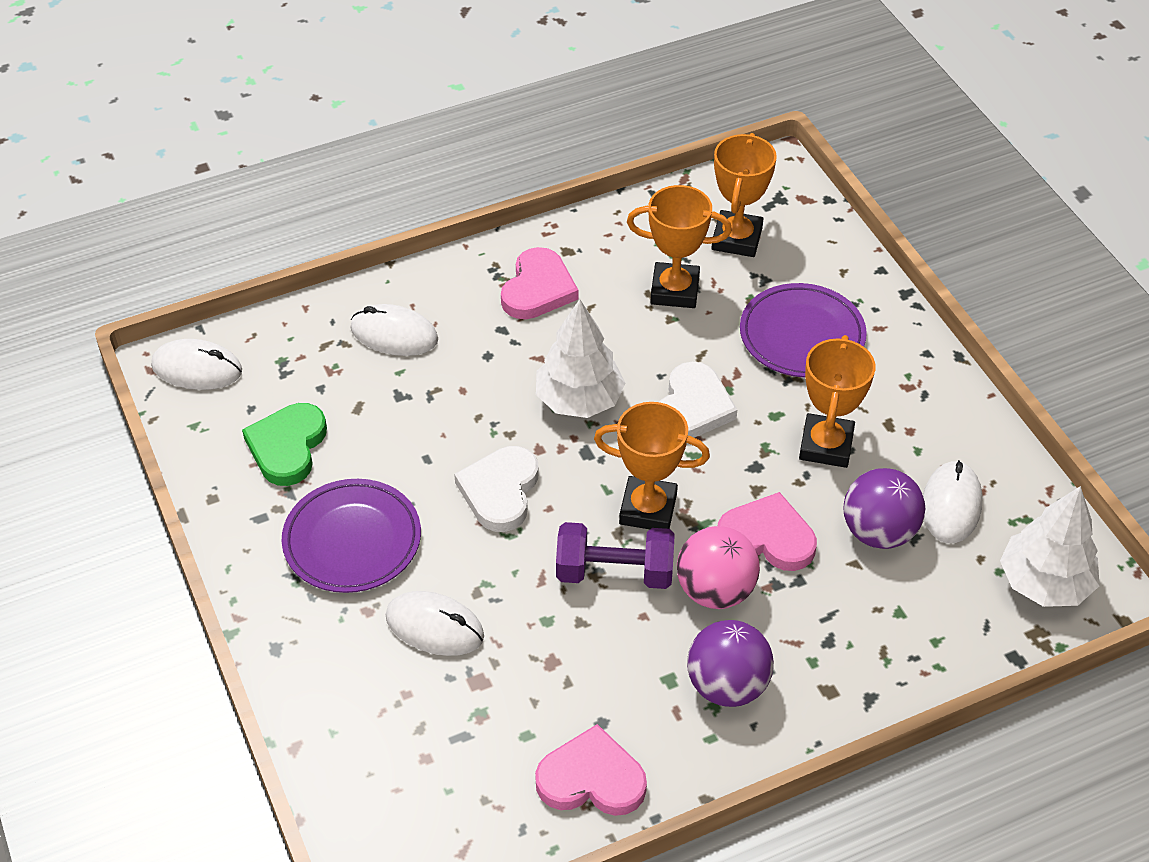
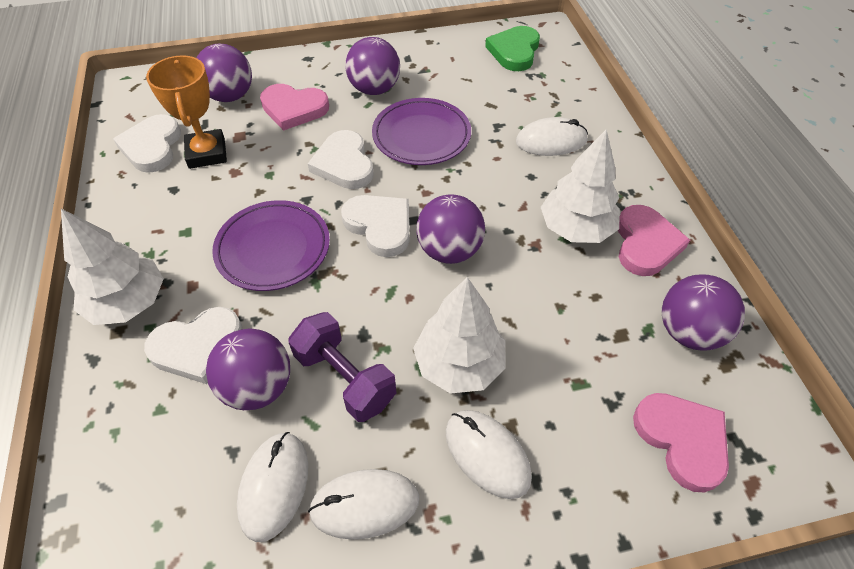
orange trophy: 4 -> 1
pink ball: 1 -> 0
purple ball: 2 -> 5
white heart: 2 -> 4
white tree: 2 -> 3

